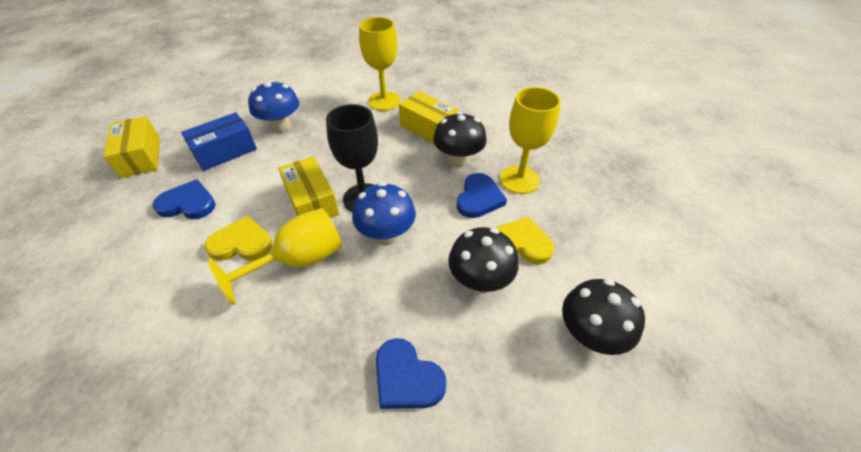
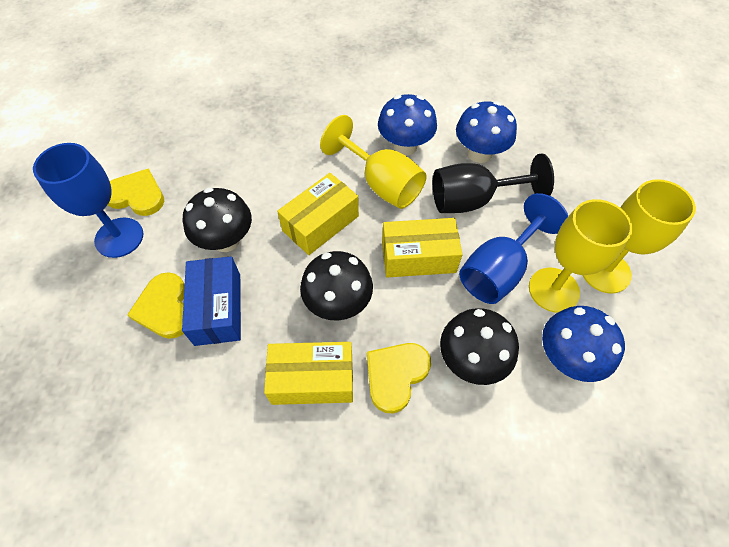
blue goblet: 0 -> 2
blue heart: 3 -> 0
blue mushroom: 2 -> 3
yellow heart: 2 -> 3

